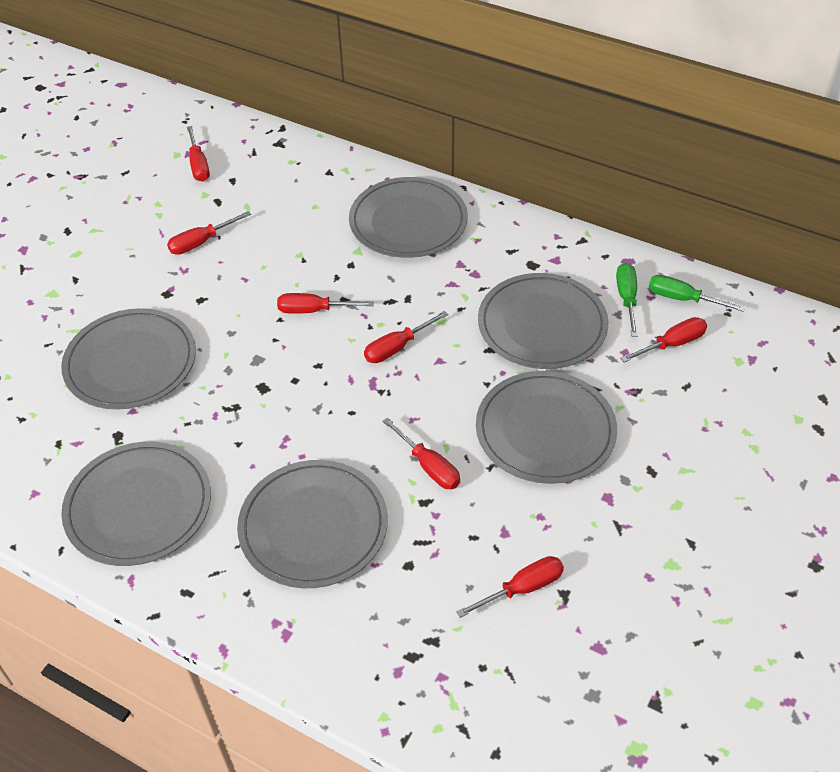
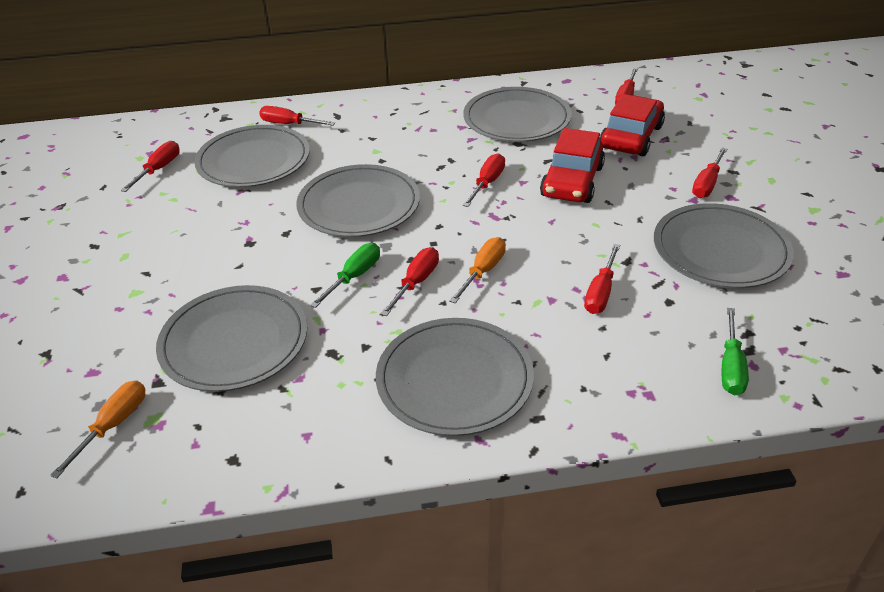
orange screwdriver: 0 -> 2
red car: 0 -> 2

